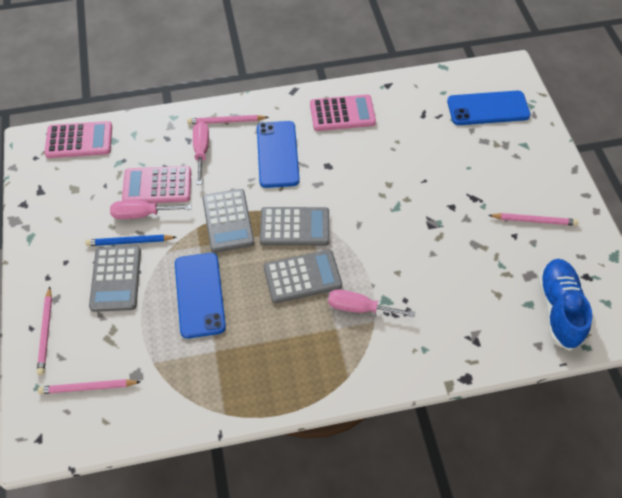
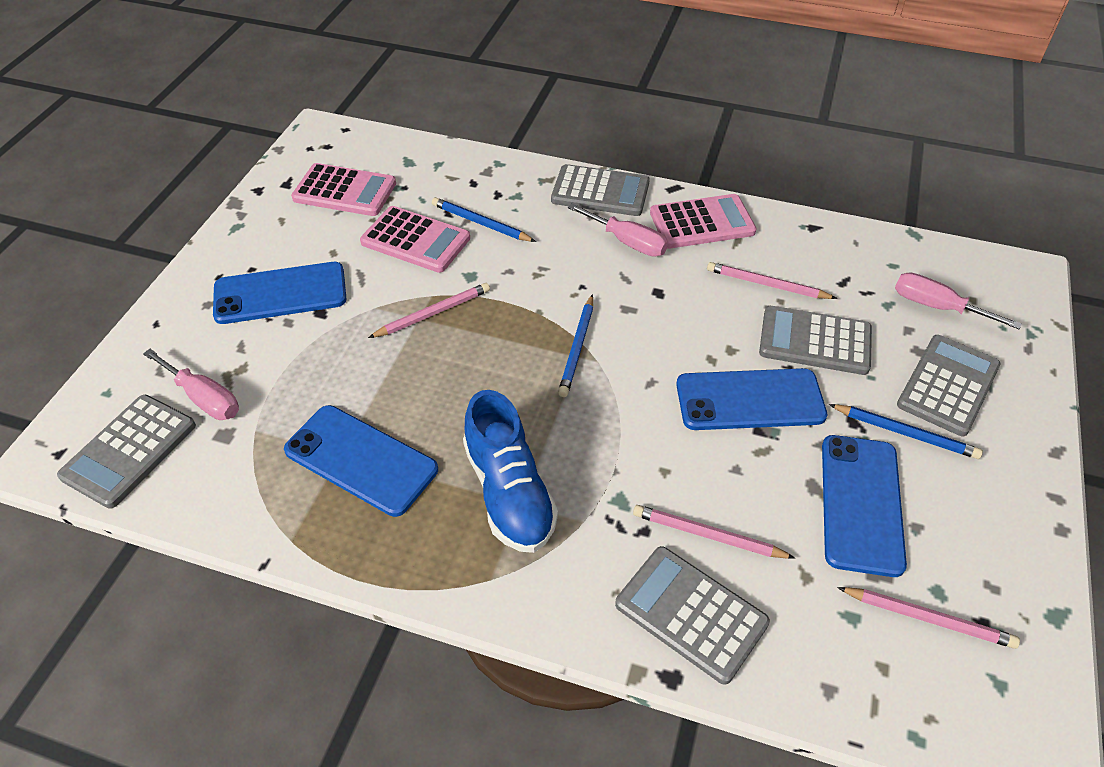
blue pencil: 1 -> 3
blue phone: 3 -> 4
grey calculator: 4 -> 5

